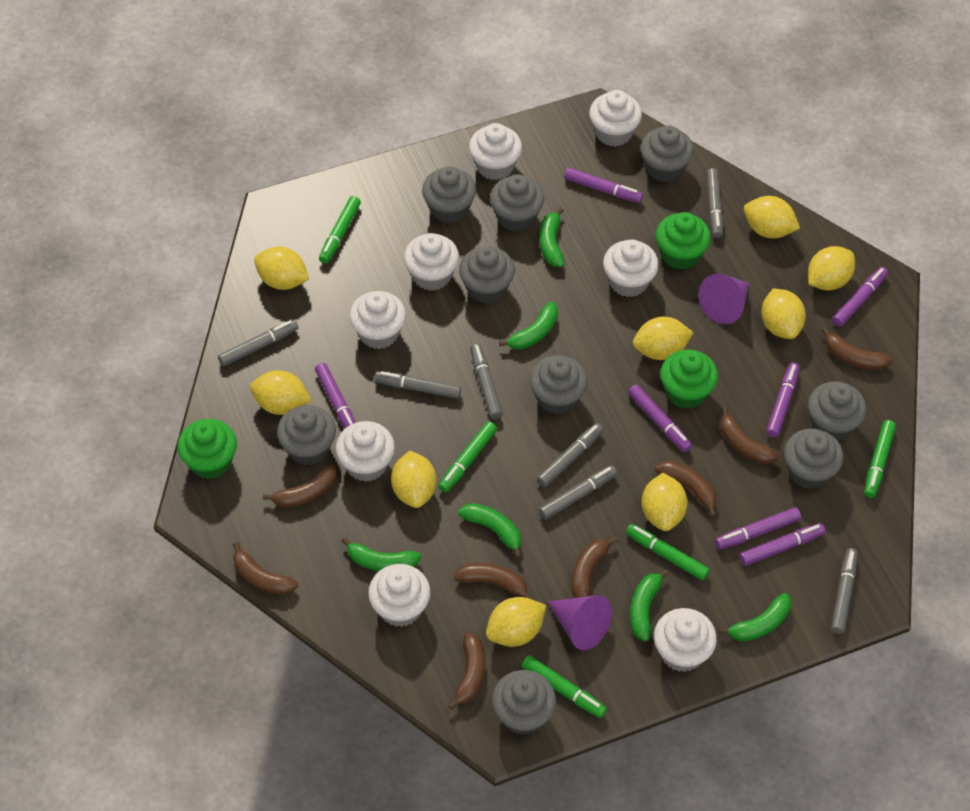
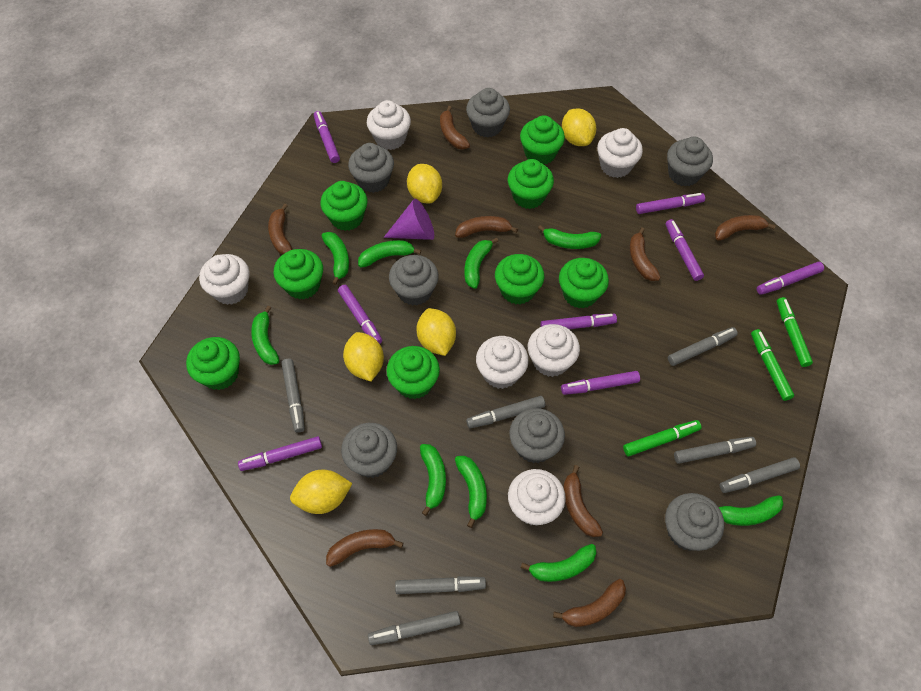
green banana: 6 -> 9
green cupcake: 3 -> 8
green marker: 5 -> 3
grey cupcake: 9 -> 7
purple cone: 2 -> 1
purple marker: 7 -> 8
white cupcake: 8 -> 6
yellow lemon: 9 -> 5

